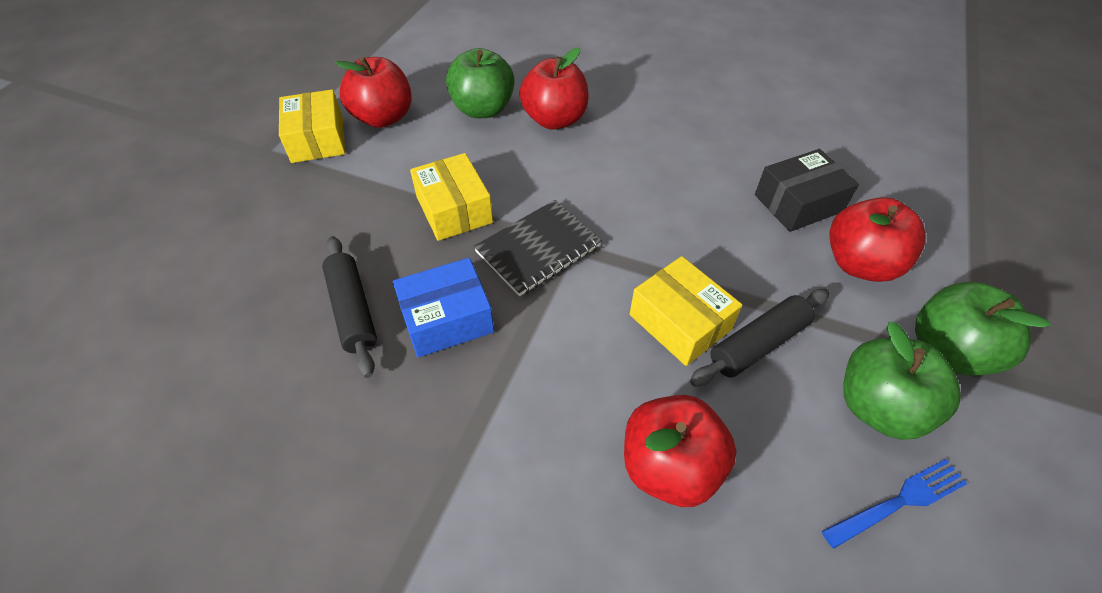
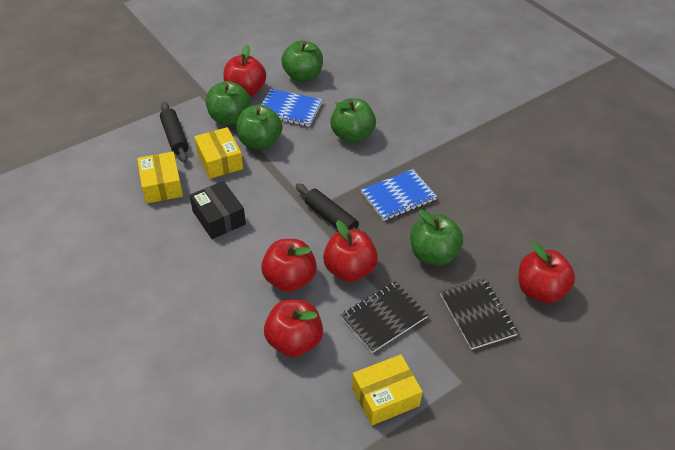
black notebook: 1 -> 2
blue box: 1 -> 0
blue fork: 1 -> 0
blue notebook: 0 -> 2
green apple: 3 -> 5
red apple: 4 -> 5

